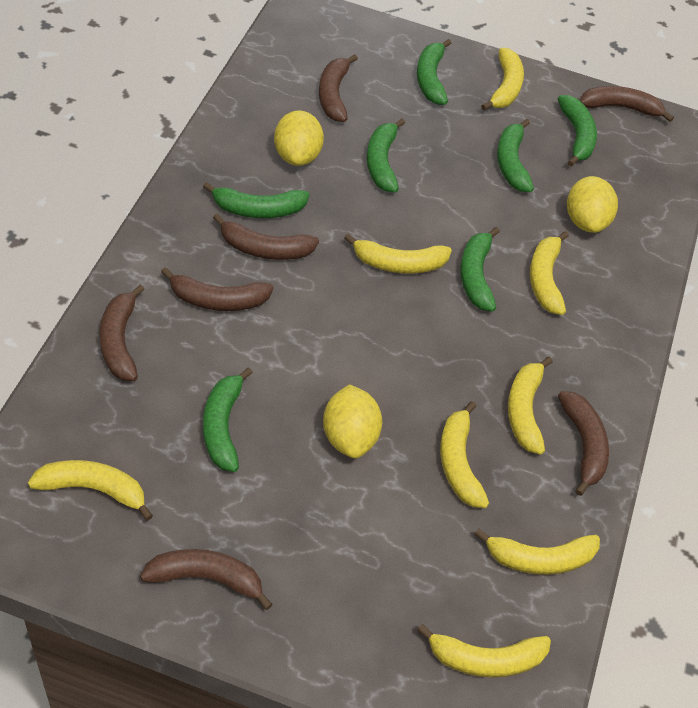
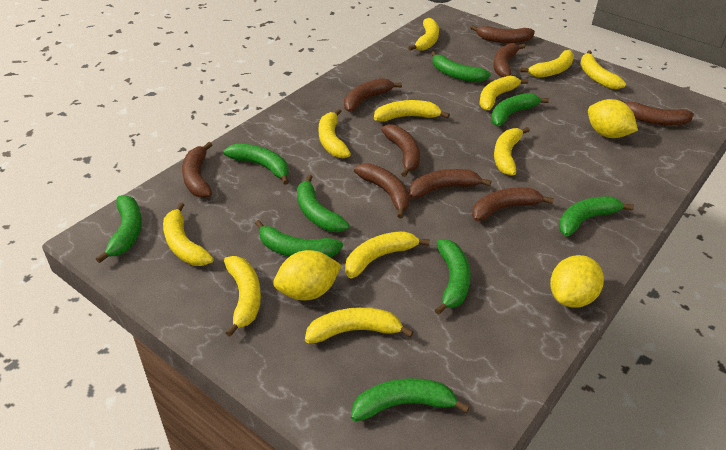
brown banana: 7 -> 9
green banana: 7 -> 9
yellow banana: 8 -> 11

